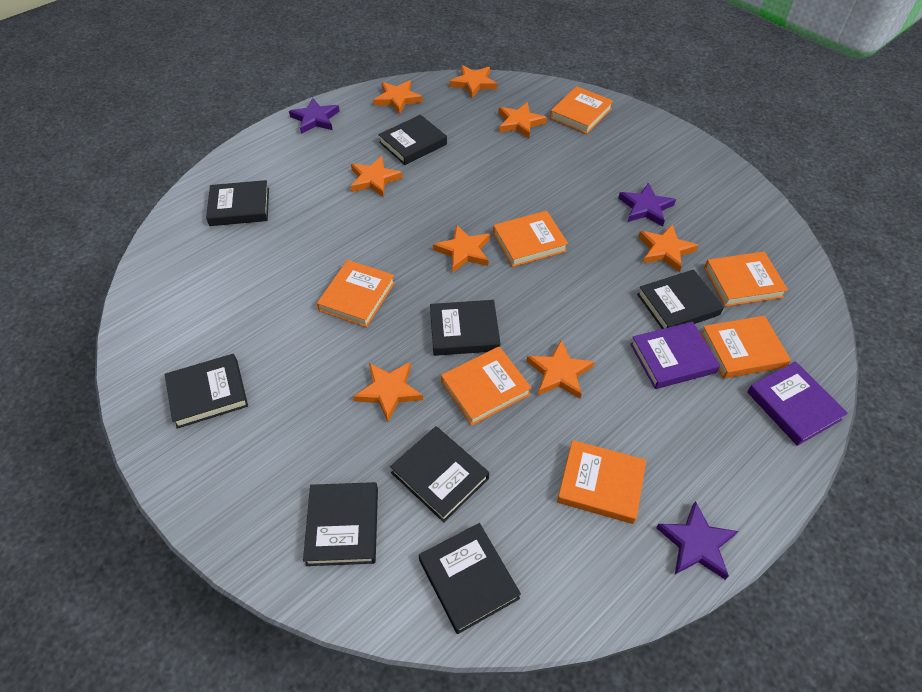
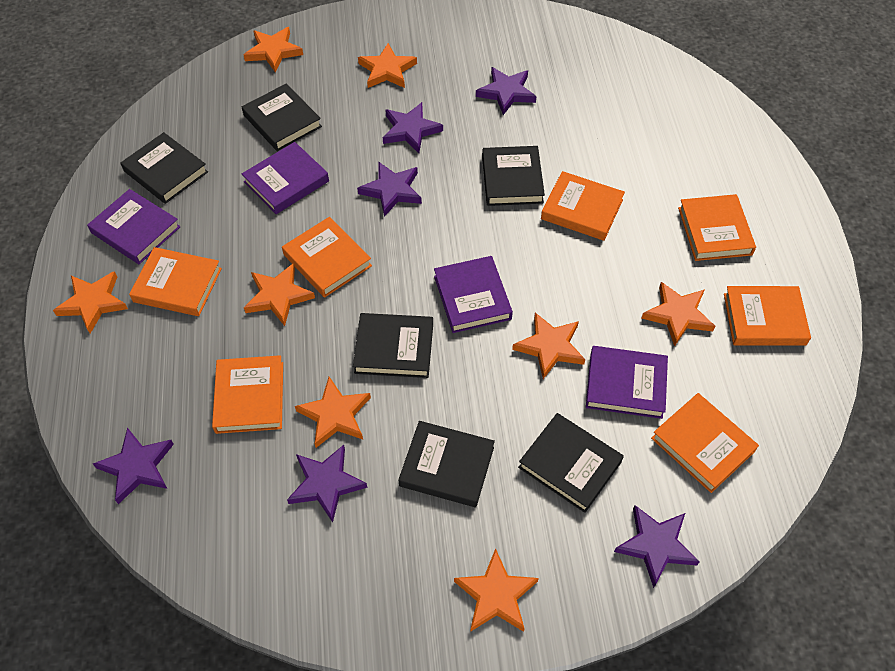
black book: 8 -> 6
purple book: 2 -> 4
purple star: 3 -> 6

